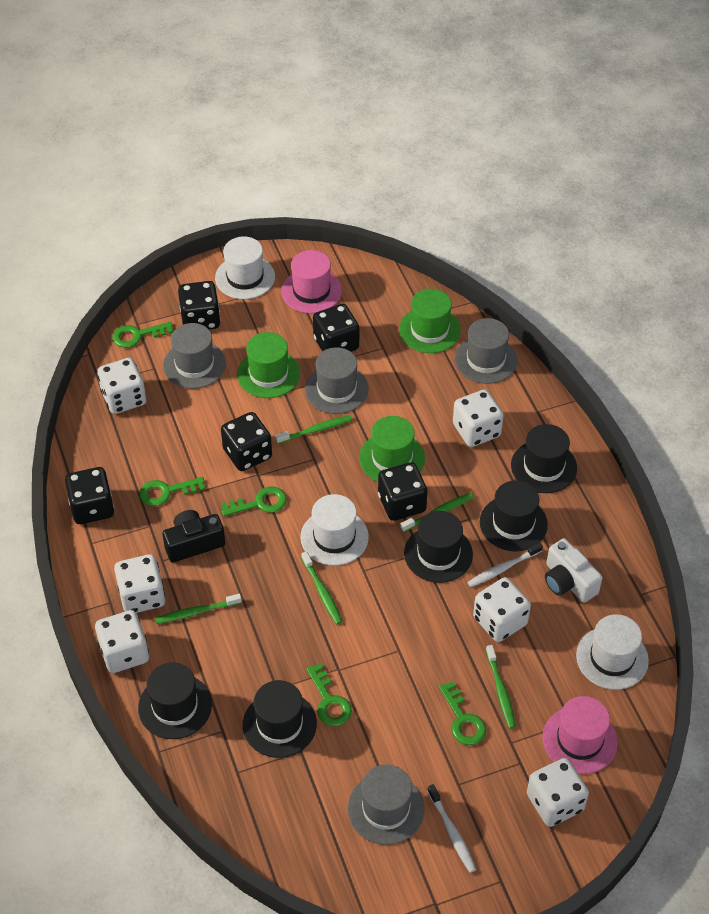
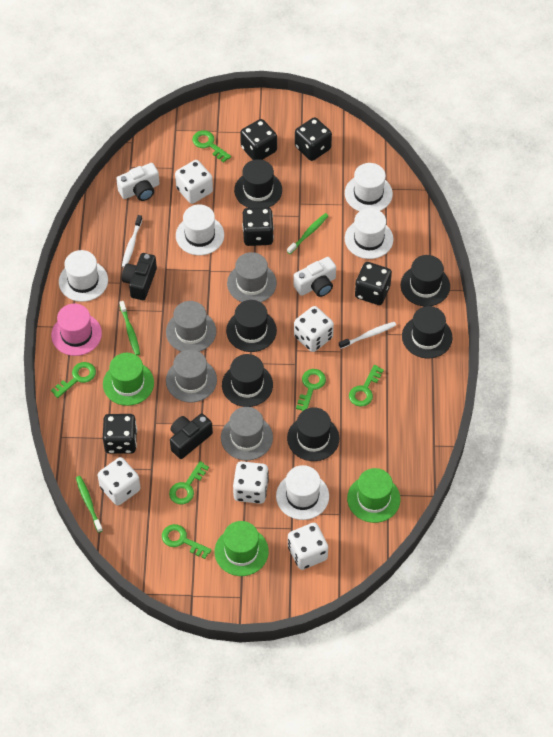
black camera: 1 -> 2
black hat: 5 -> 6
green key: 5 -> 6
green toothbrush: 5 -> 3
pink hat: 2 -> 1
white camera: 1 -> 2
white dice: 6 -> 5
white hat: 3 -> 5

